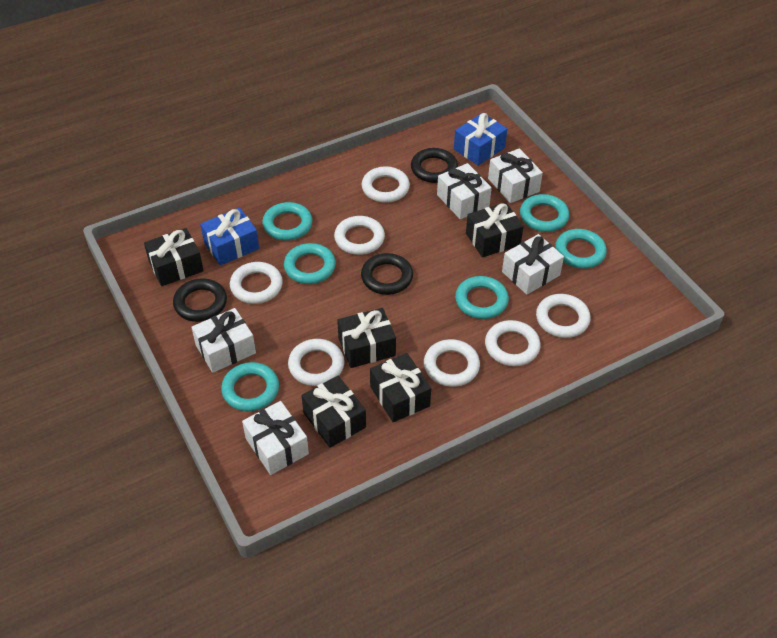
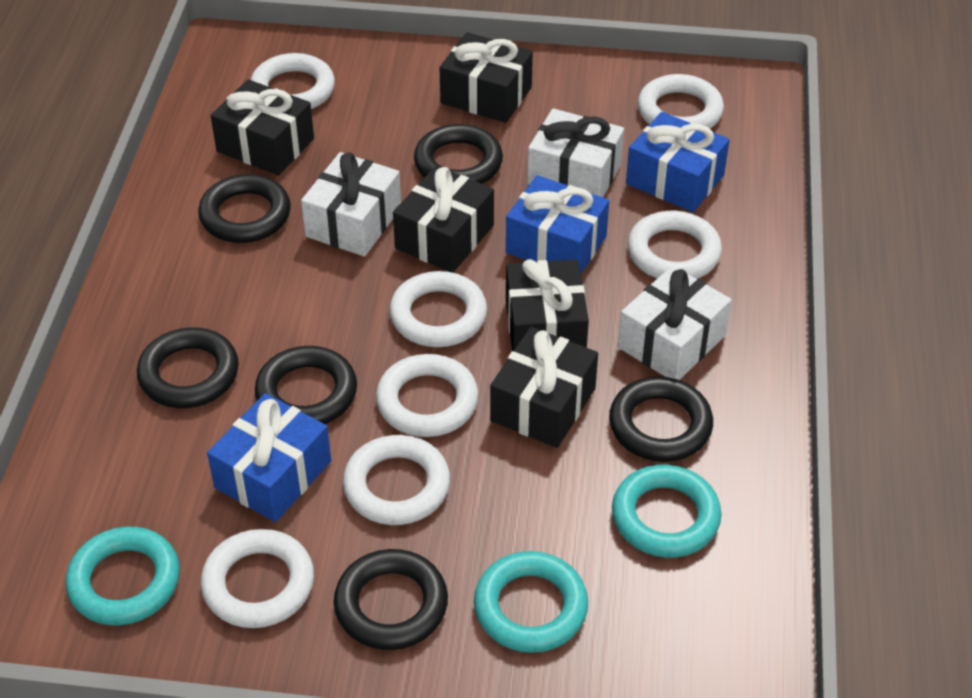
black ring: 3 -> 6
blue gift: 2 -> 3
turquoise ring: 6 -> 3
white gift: 5 -> 3

